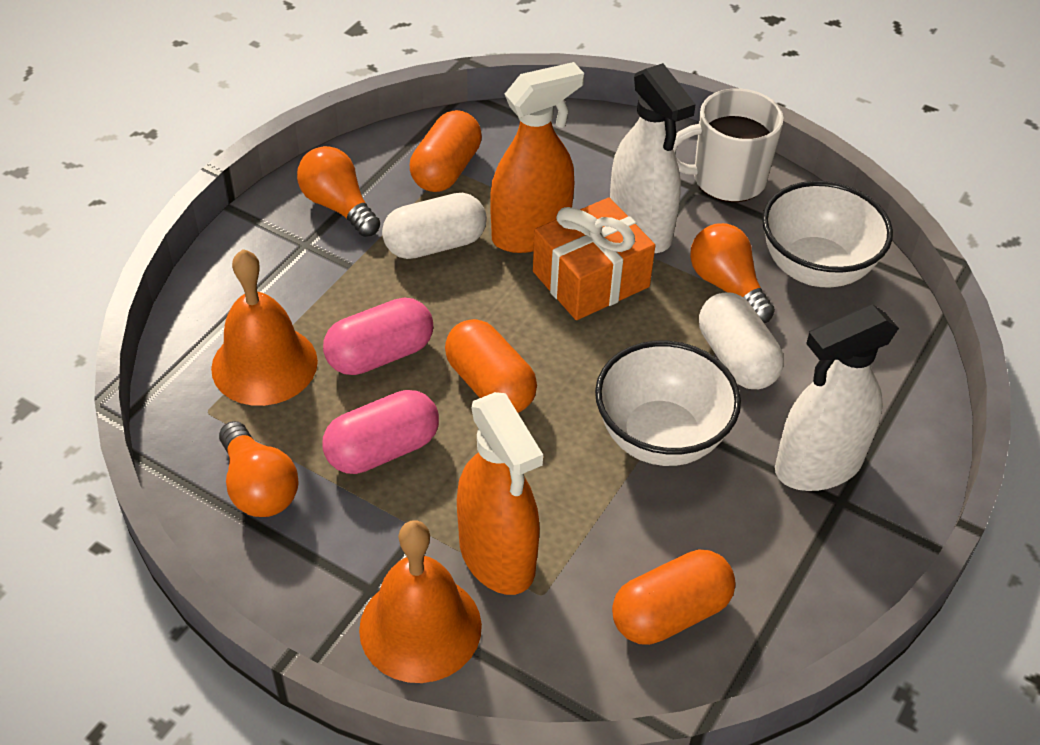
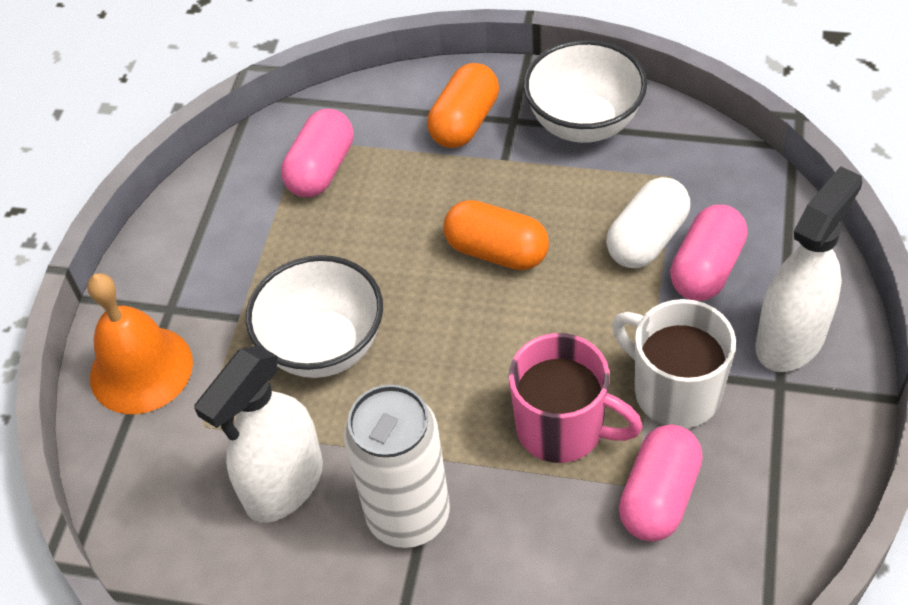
orange bell: 2 -> 1
orange capsule: 3 -> 2
orange gift: 1 -> 0
orange light bulb: 3 -> 0
orange spray bottle: 2 -> 0
pink capsule: 2 -> 3
pink mug: 0 -> 1
white can: 0 -> 1
white capsule: 2 -> 1

